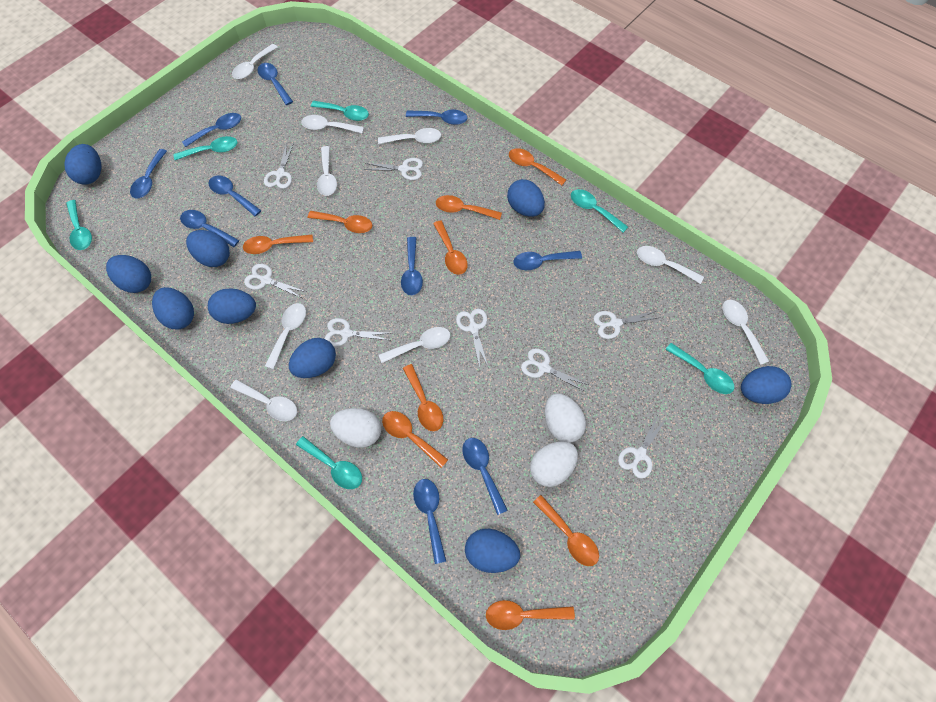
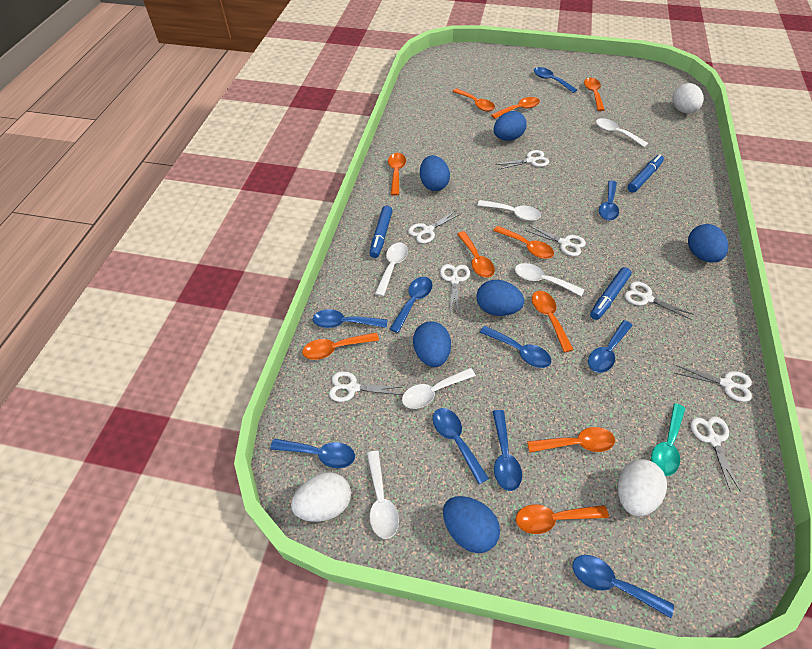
blue egg: 9 -> 6
blue marker: 0 -> 3
orange spoon: 9 -> 10
turquoise spoon: 6 -> 1
white spoon: 9 -> 6

